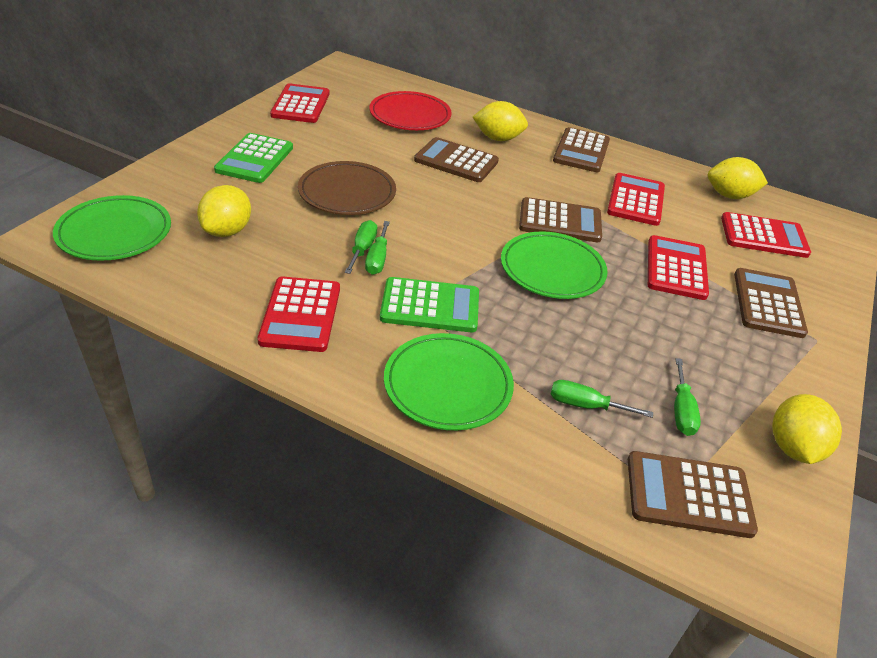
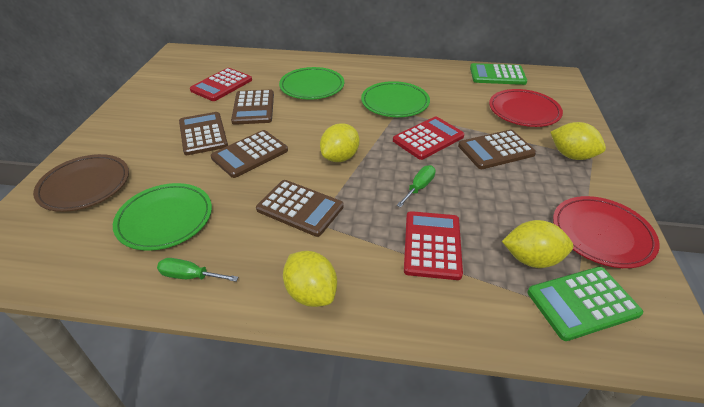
green screwdriver: 4 -> 2
red calculator: 5 -> 3
red plate: 1 -> 2

